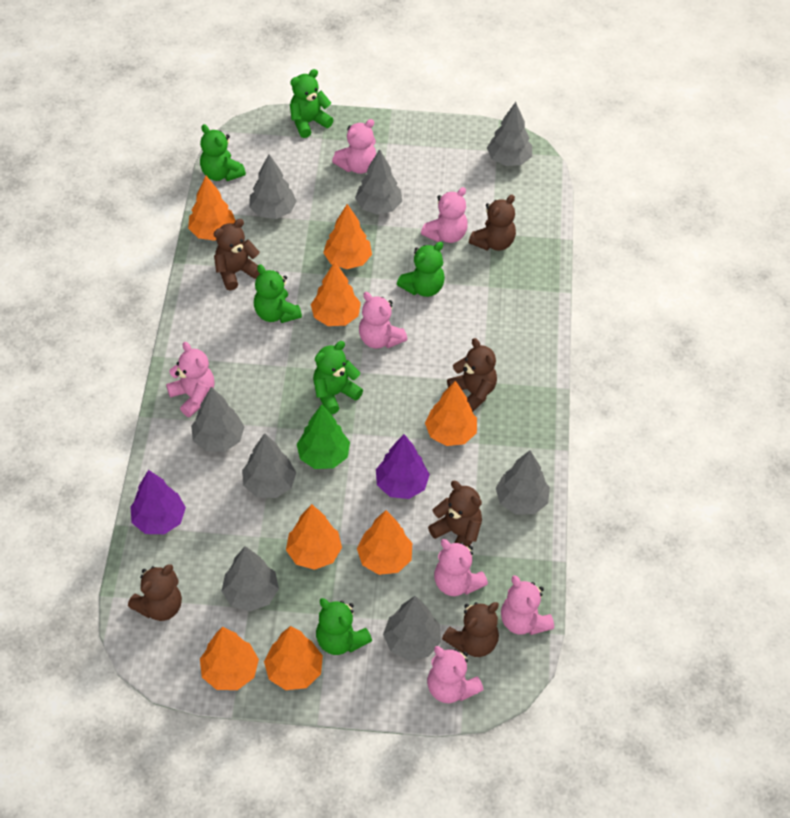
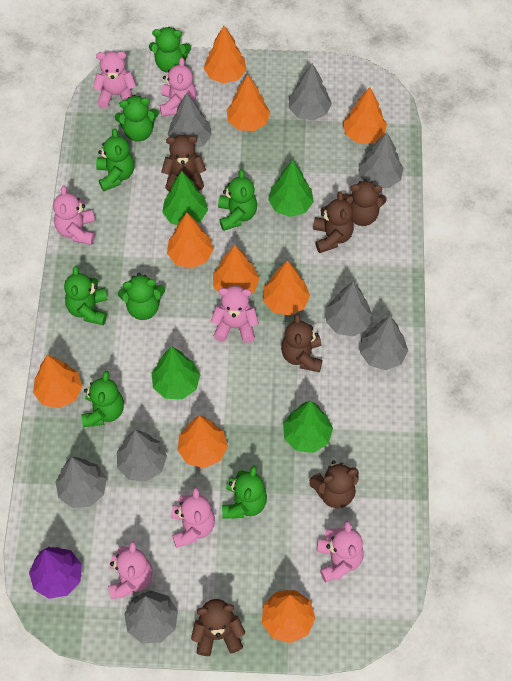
green teddy bear: 6 -> 8
green tree: 1 -> 4
orange tree: 8 -> 9
purple tree: 2 -> 1

